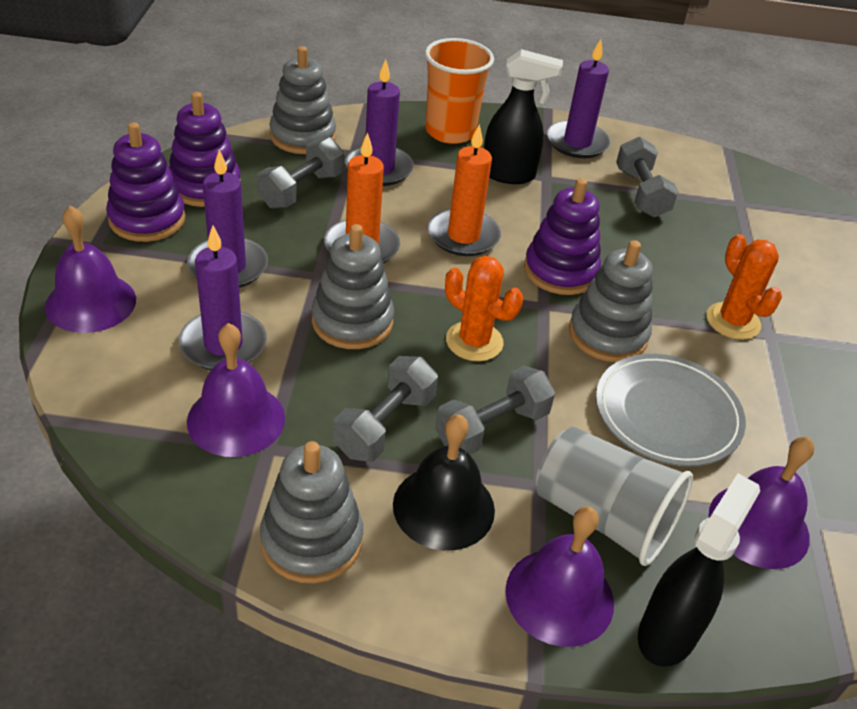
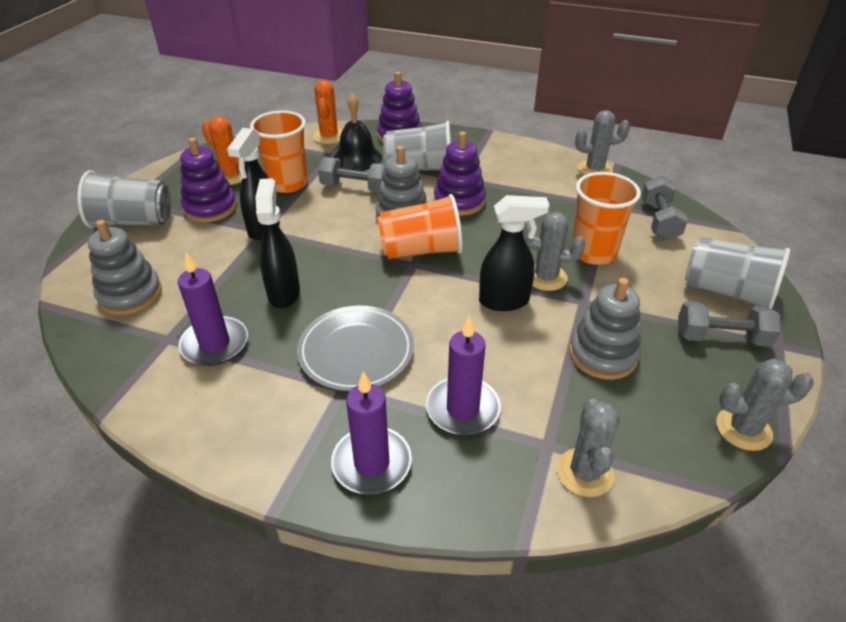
black spray bottle: 2 -> 3
grey cactus: 0 -> 4
grey cup: 1 -> 3
grey dumbbell: 4 -> 3
grey stacking toy: 4 -> 3
orange candle: 2 -> 0
orange cup: 1 -> 3
purple bell: 4 -> 0
purple candle: 4 -> 3

